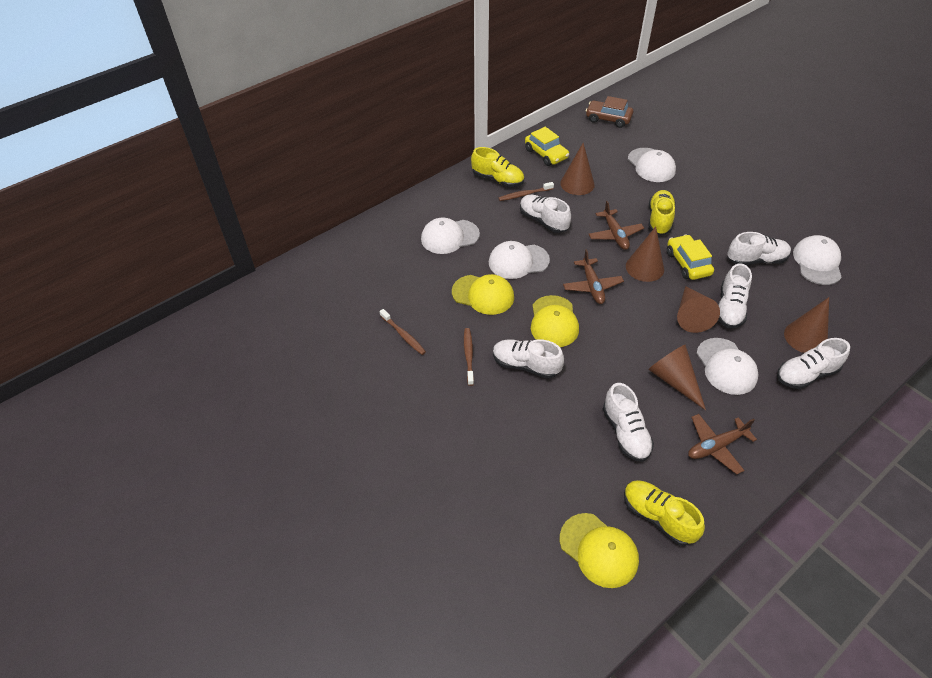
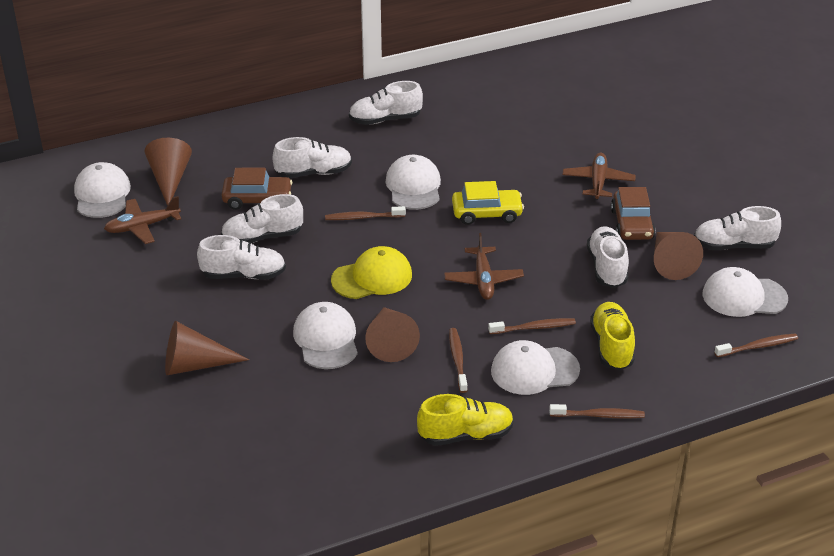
brown car: 1 -> 2
brown cone: 5 -> 4
brown toothbrush: 3 -> 5
yellow cap: 3 -> 1
yellow car: 2 -> 1
yellow shoe: 3 -> 2

